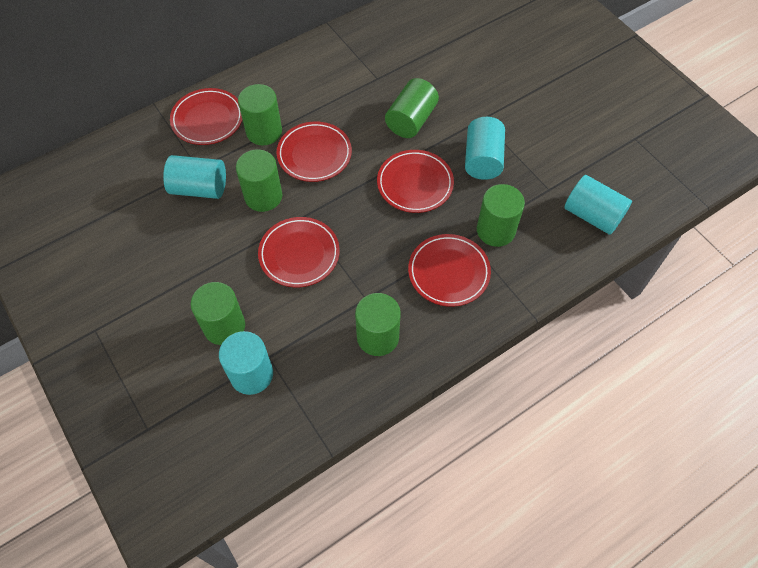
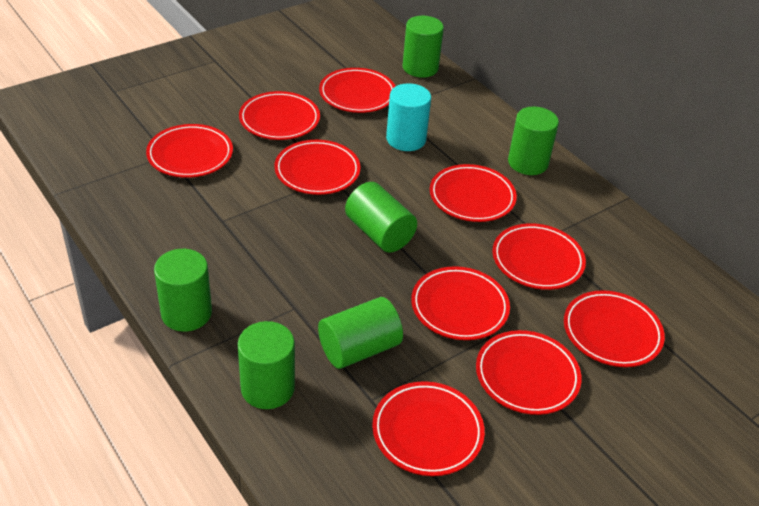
red plate: 5 -> 10
turquoise cylinder: 4 -> 1

